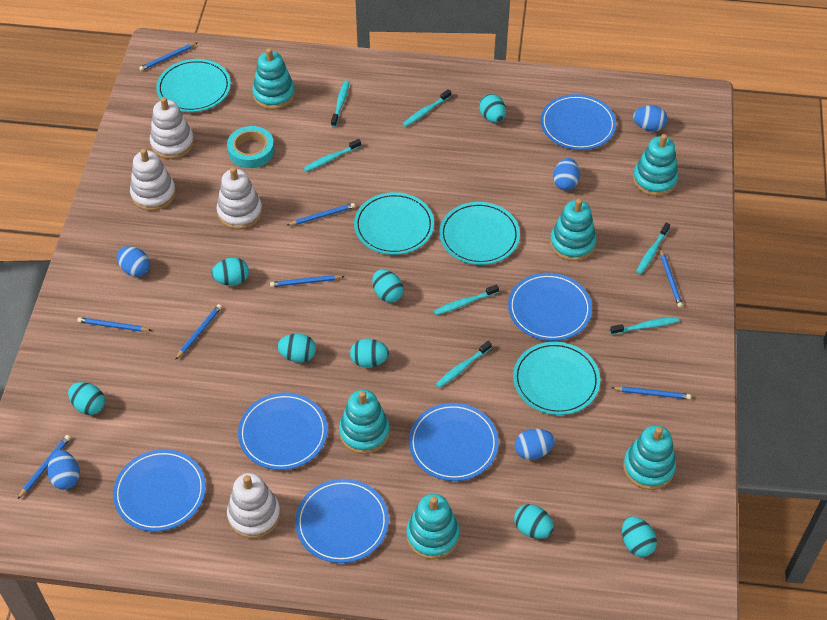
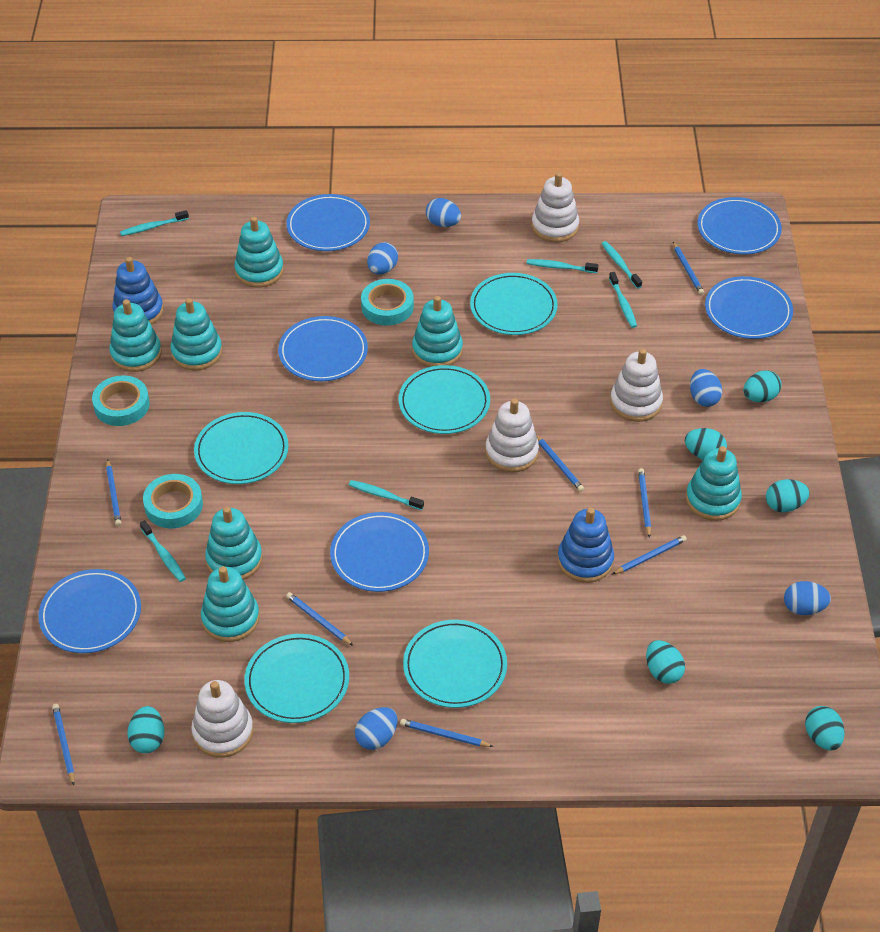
blue stacking toy: 0 -> 2
turquoise egg: 8 -> 6
turquoise plate: 4 -> 5
turquoise stacking toy: 6 -> 7
turquoise tape: 1 -> 3
turquoise toothbrush: 7 -> 6

